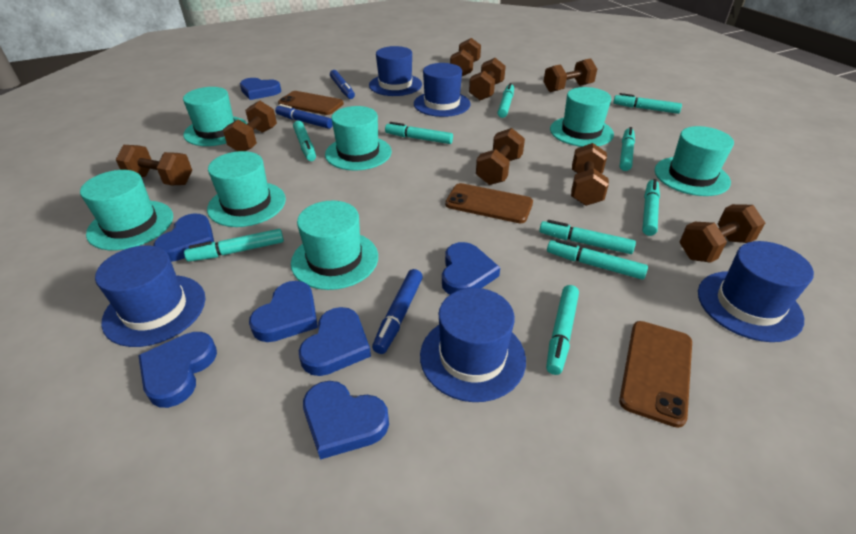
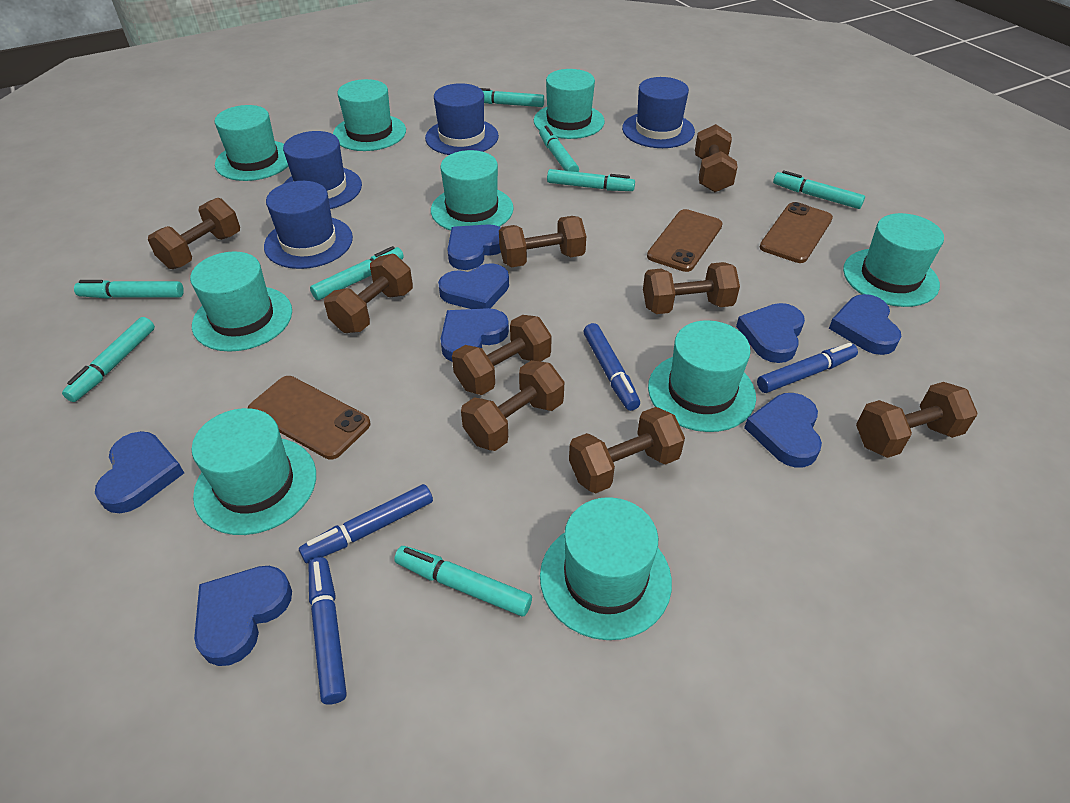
blue hat: 5 -> 4
blue heart: 7 -> 8
blue marker: 3 -> 4
brown dumbbell: 8 -> 9
turquoise hat: 7 -> 9
turquoise marker: 10 -> 8

